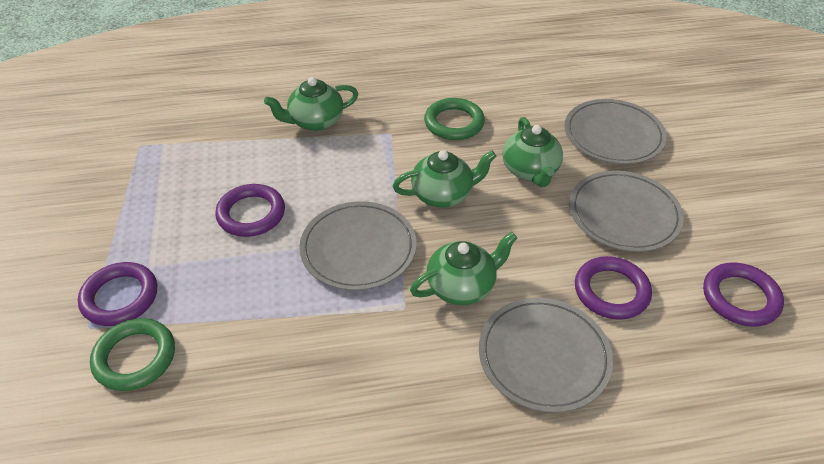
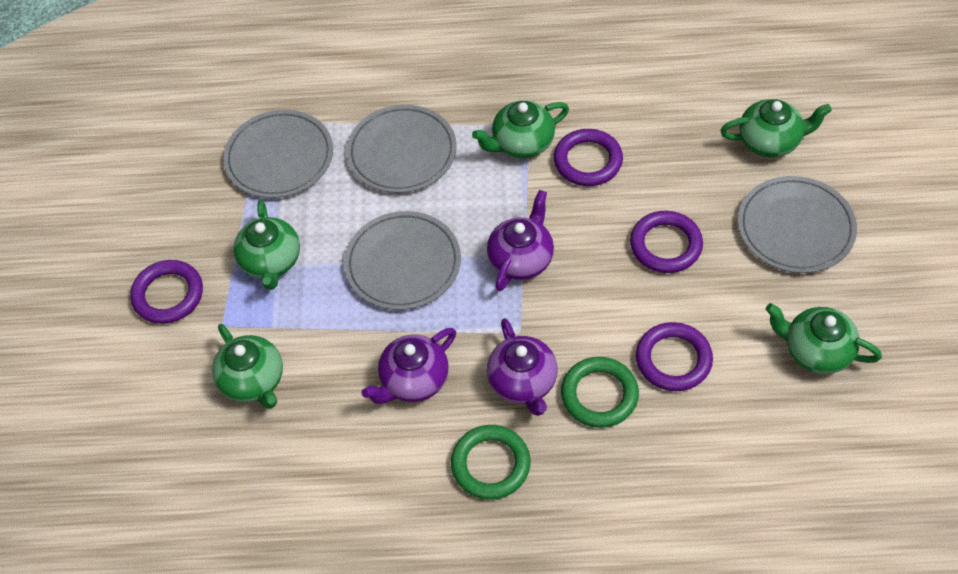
green teapot: 4 -> 5
purple teapot: 0 -> 3

